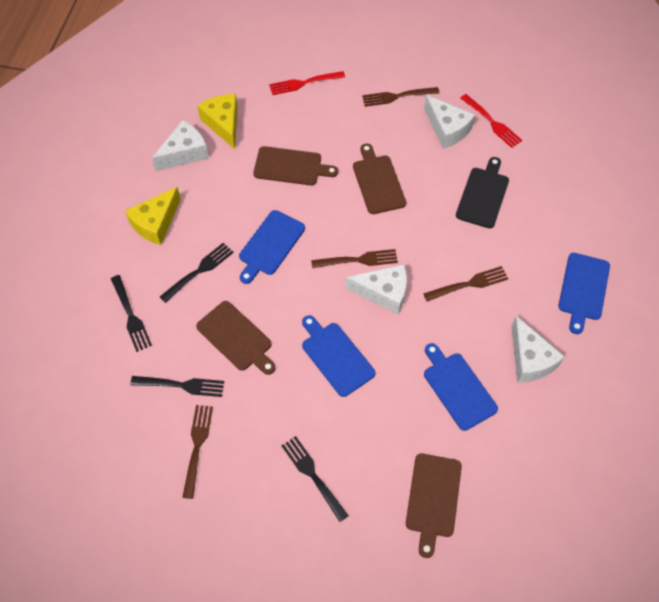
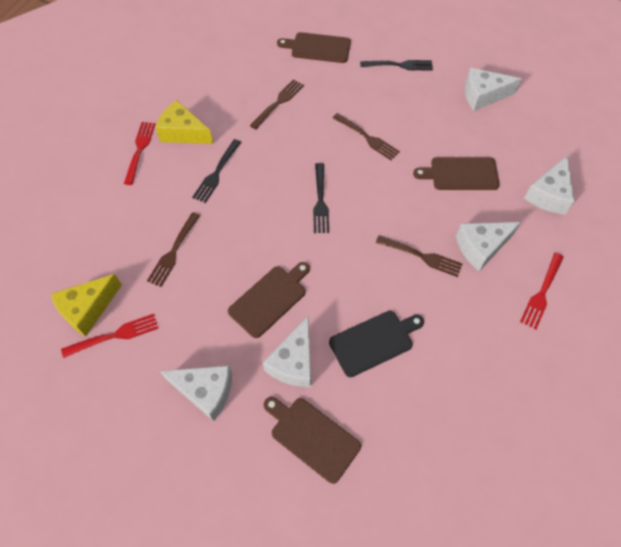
black fork: 4 -> 3
blue cutting board: 4 -> 0
red fork: 2 -> 3
white cheese: 4 -> 5

